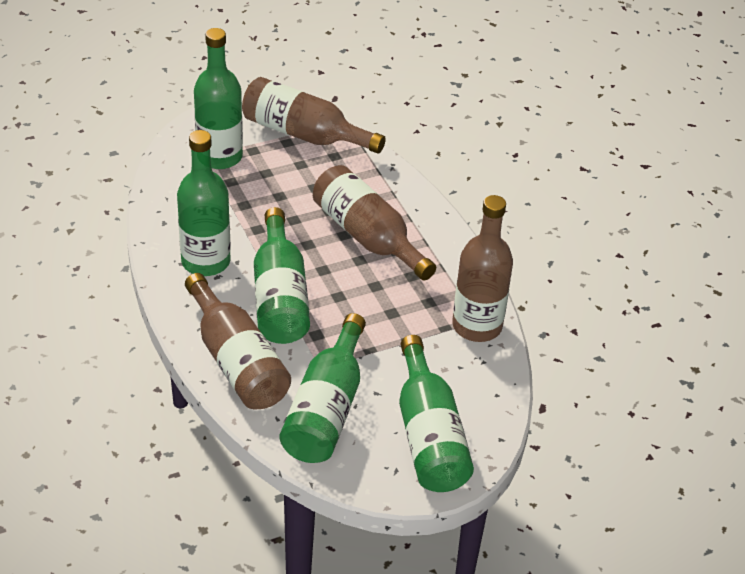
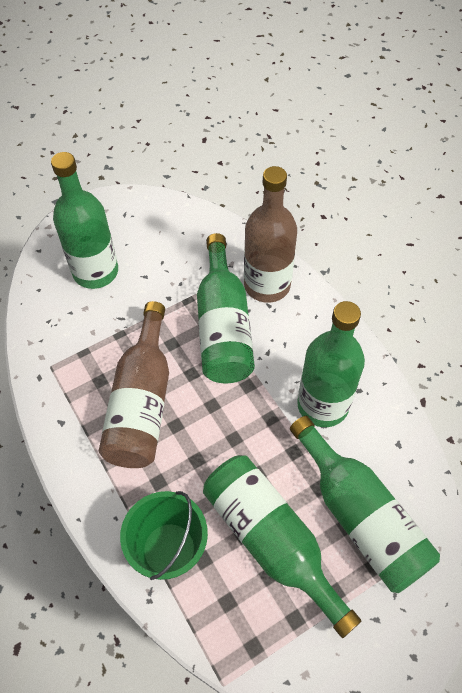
brown bottle: 4 -> 2
green bucket: 0 -> 1

